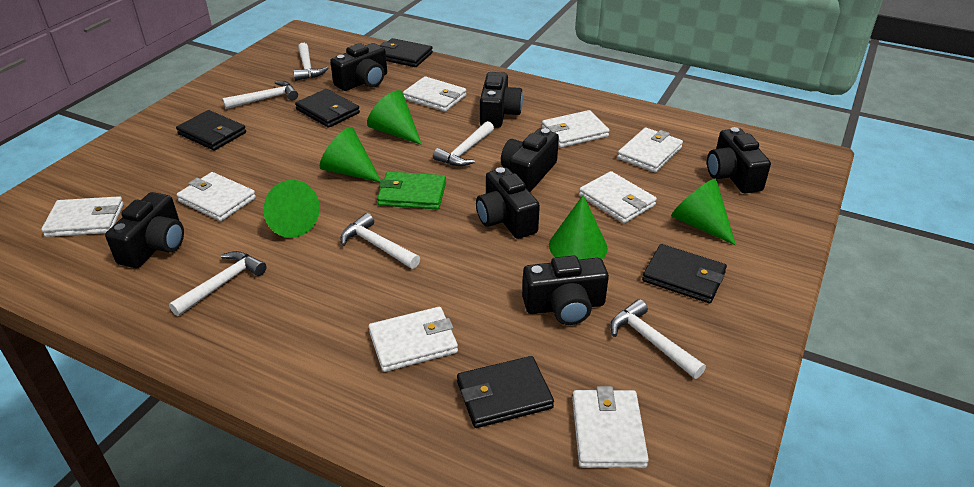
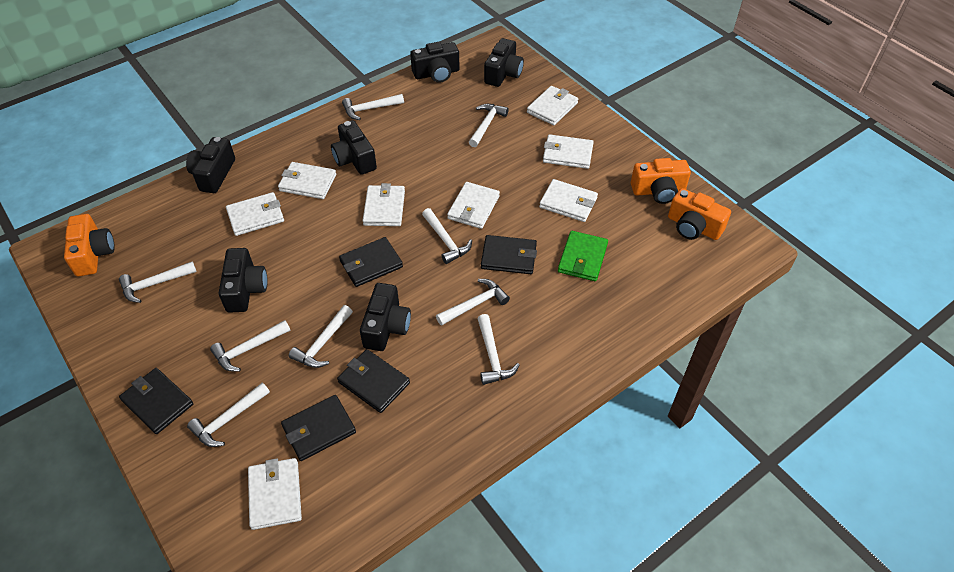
black camera: 7 -> 6
green cone: 5 -> 0
orange camera: 0 -> 3
white hammer: 6 -> 9

